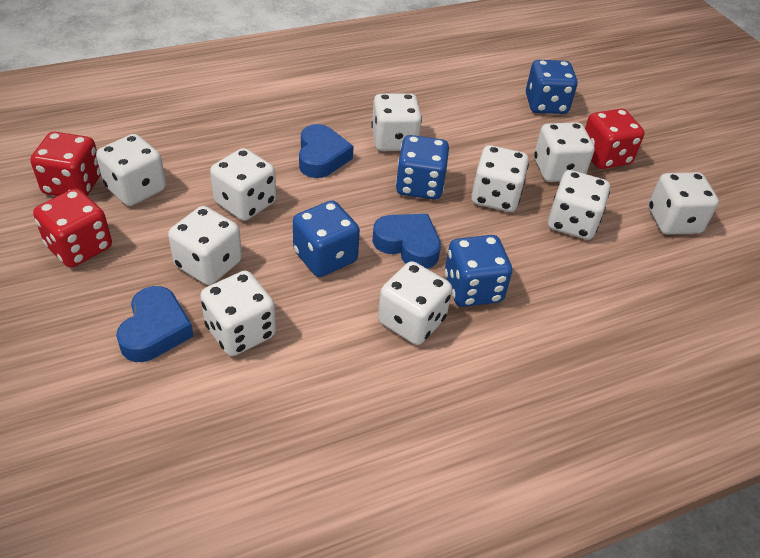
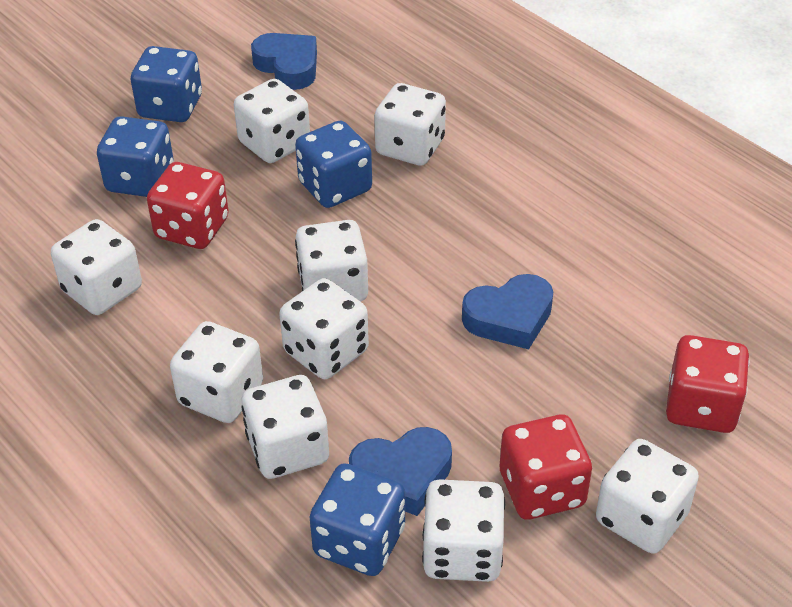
white dice: 10 -> 9

